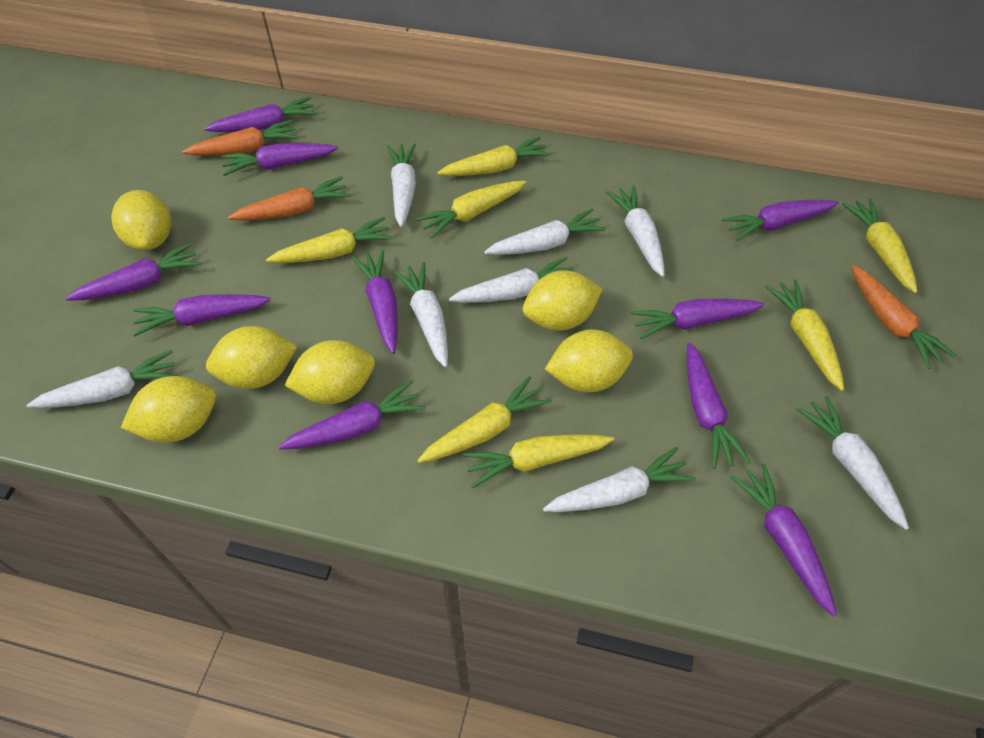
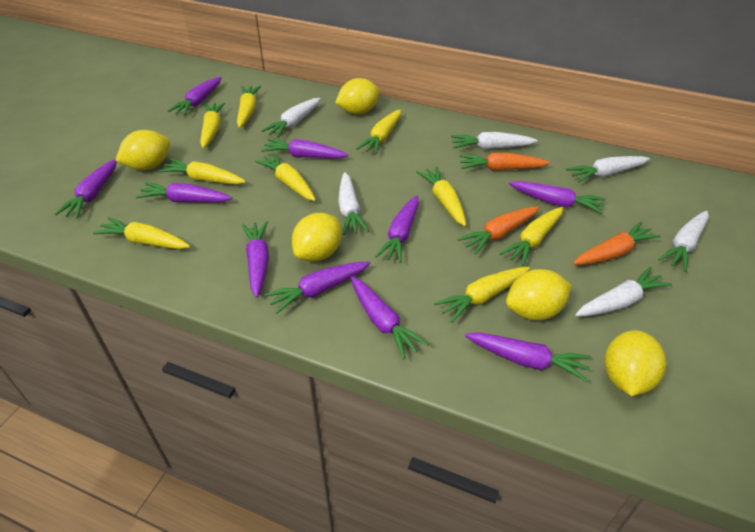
white carrot: 8 -> 6
yellow carrot: 7 -> 9
yellow lemon: 6 -> 5

